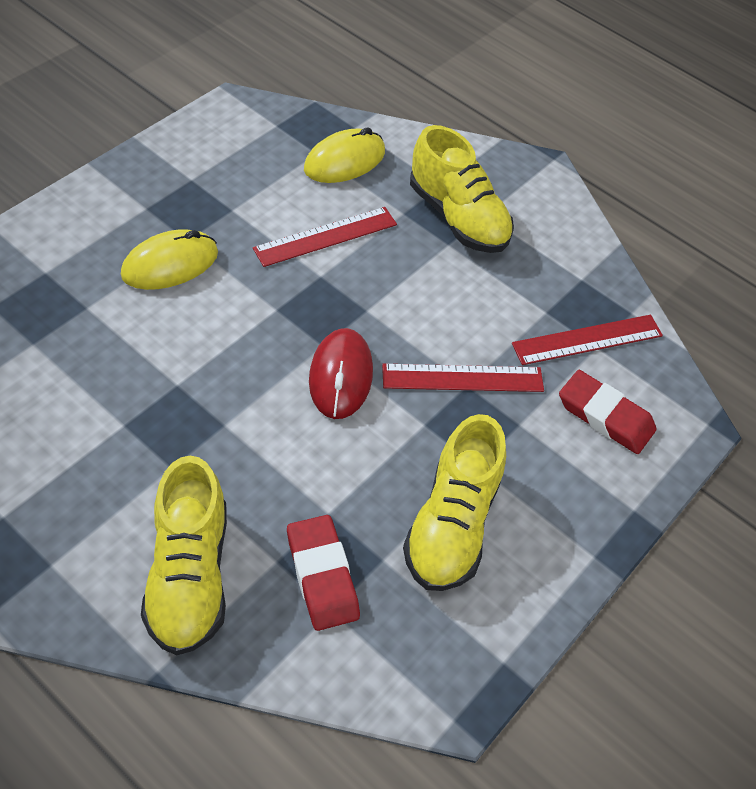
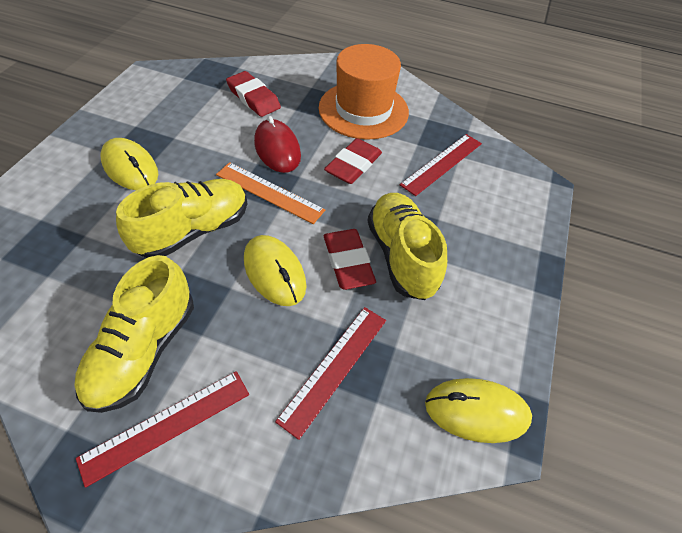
orange hat: 0 -> 1
orange ruler: 0 -> 1
red eraser: 2 -> 3
yellow mouse: 2 -> 3

